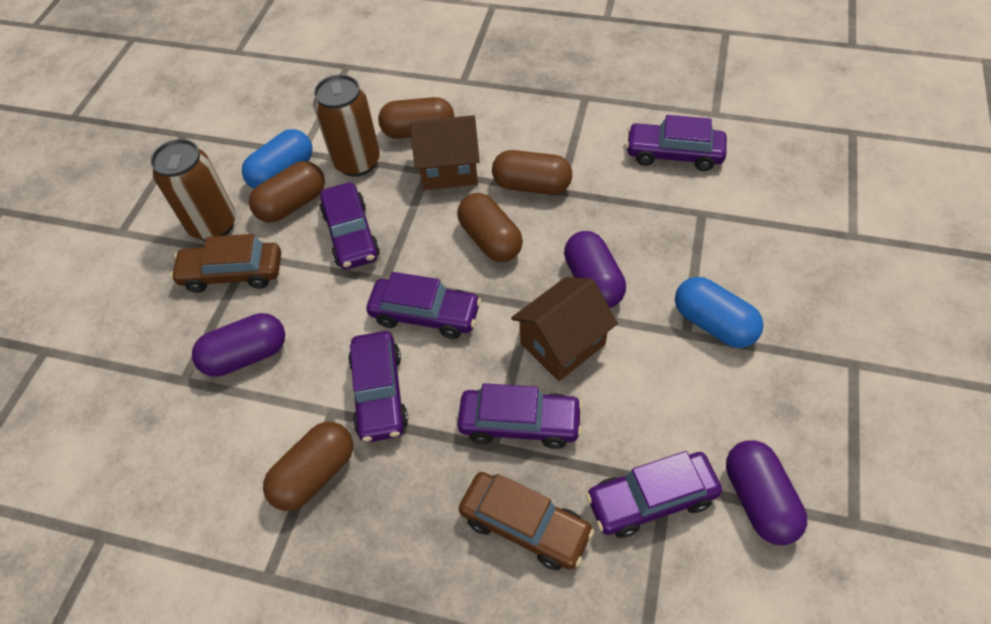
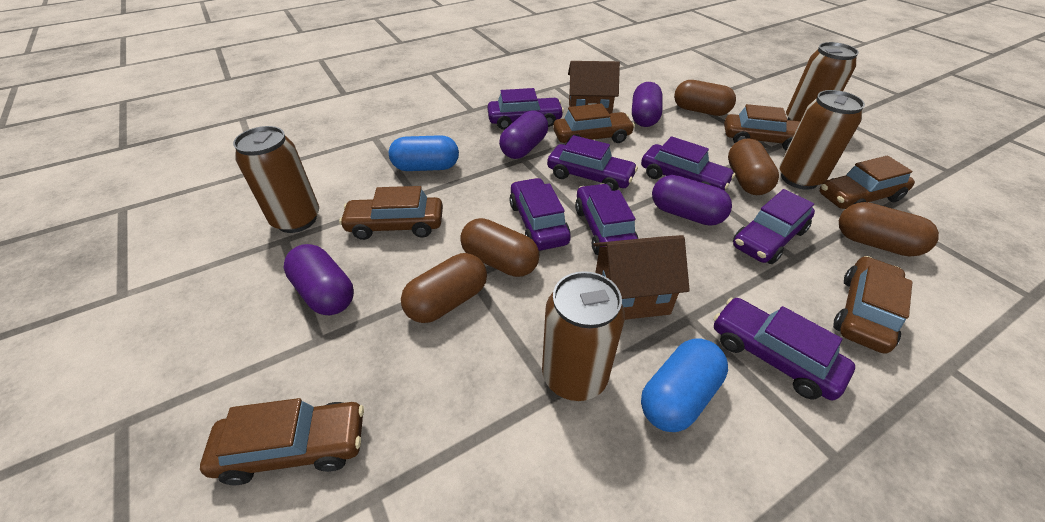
brown can: 2 -> 4
brown car: 2 -> 6
purple capsule: 3 -> 4
purple car: 6 -> 7

